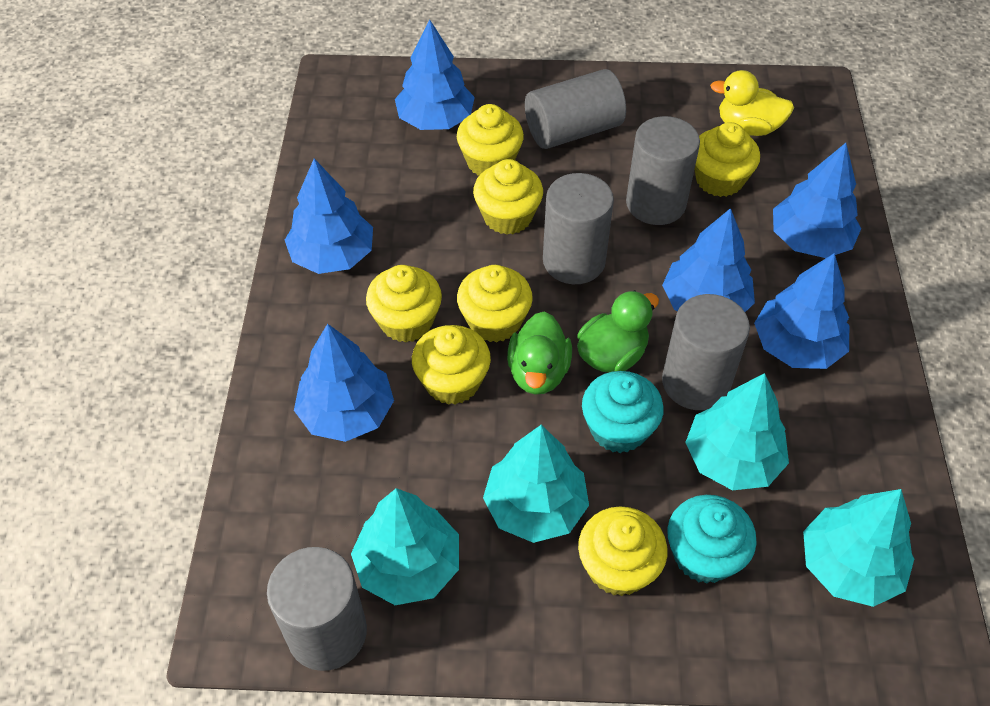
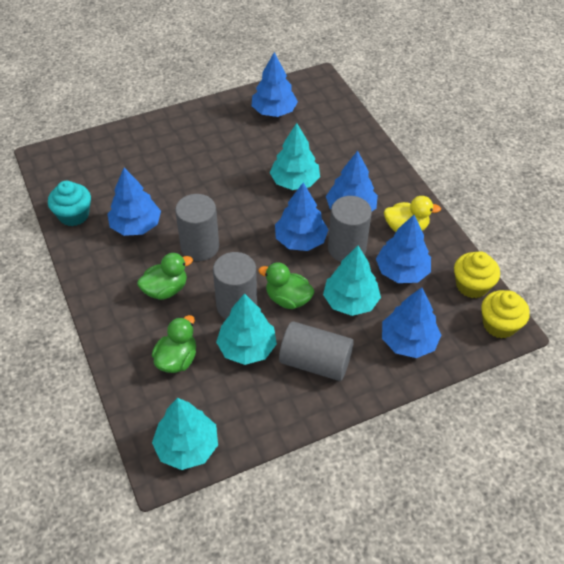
green duck: 2 -> 3
grey cylinder: 5 -> 4
turquoise cupcake: 2 -> 1
yellow cupcake: 7 -> 2

